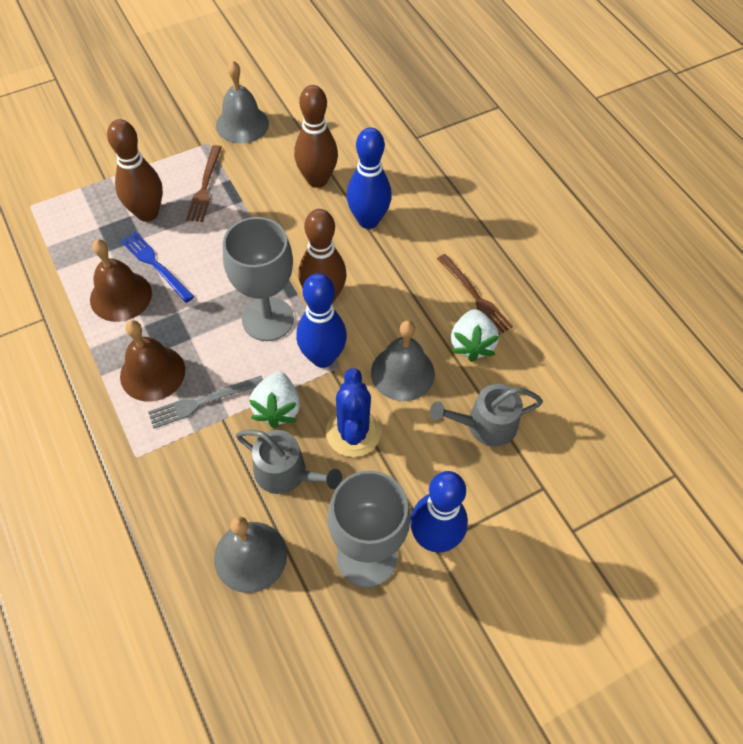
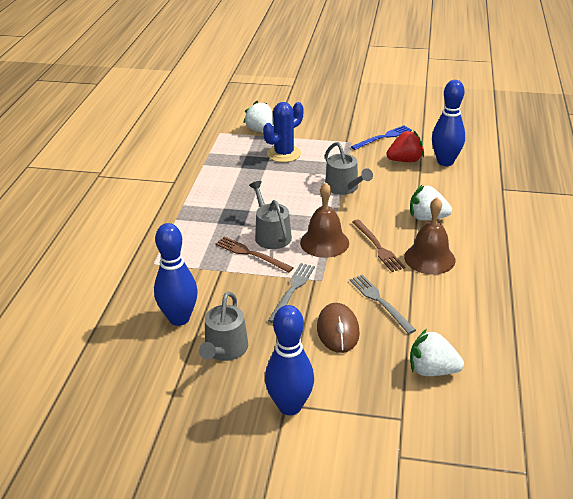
brown bowling pin: 3 -> 0
brown mouse: 0 -> 1
grey bell: 3 -> 0
grey fork: 1 -> 2
grey goblet: 2 -> 0
grey watering can: 2 -> 3
red strawberry: 0 -> 1
white strawberry: 2 -> 3

